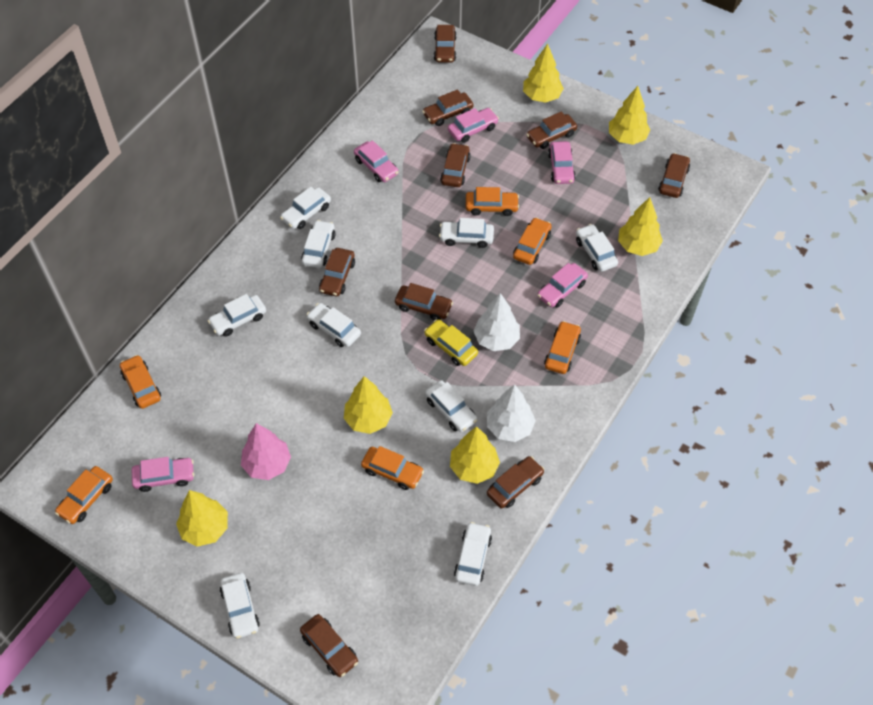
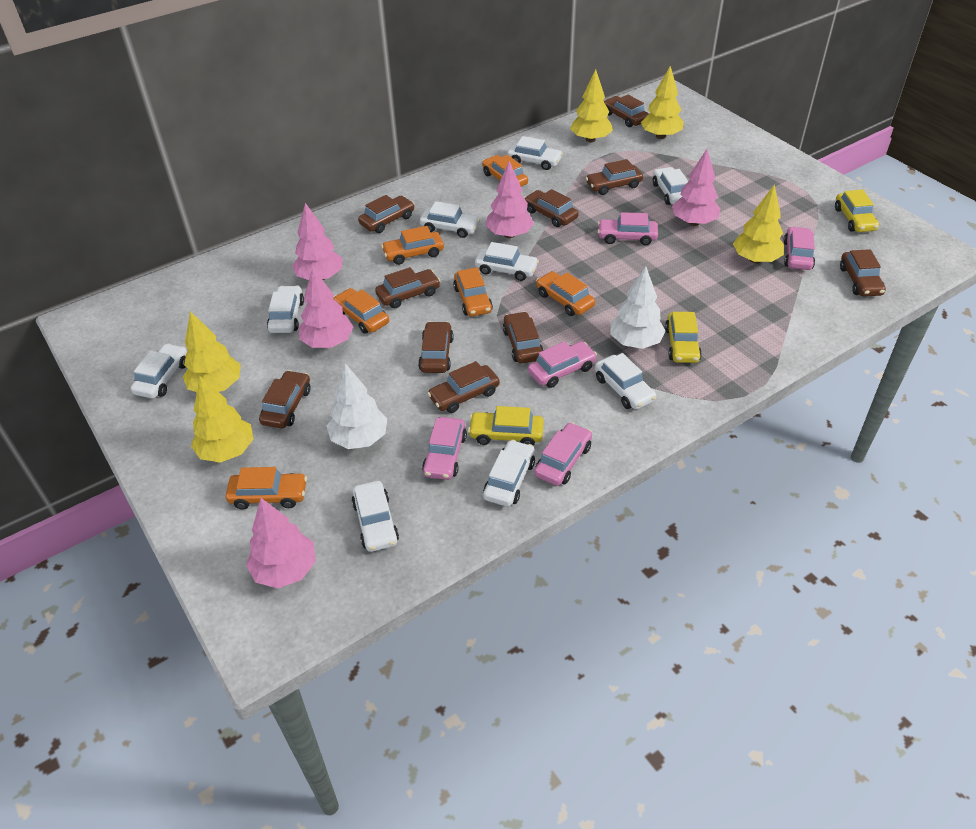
brown car: 9 -> 10
pink tree: 1 -> 5
yellow car: 1 -> 3
yellow tree: 6 -> 5

